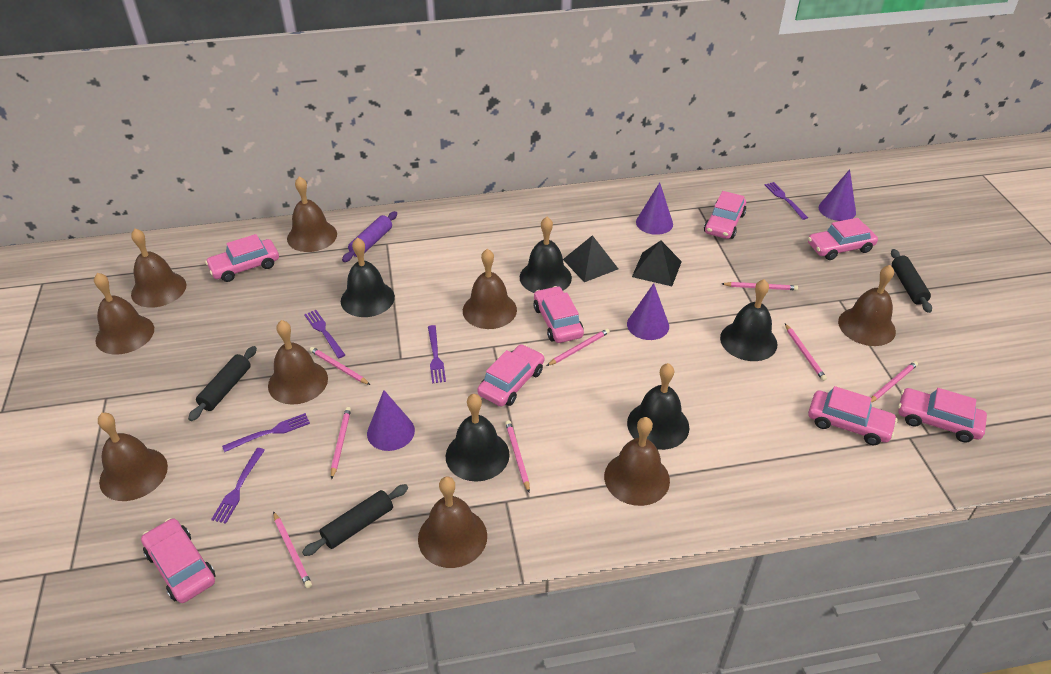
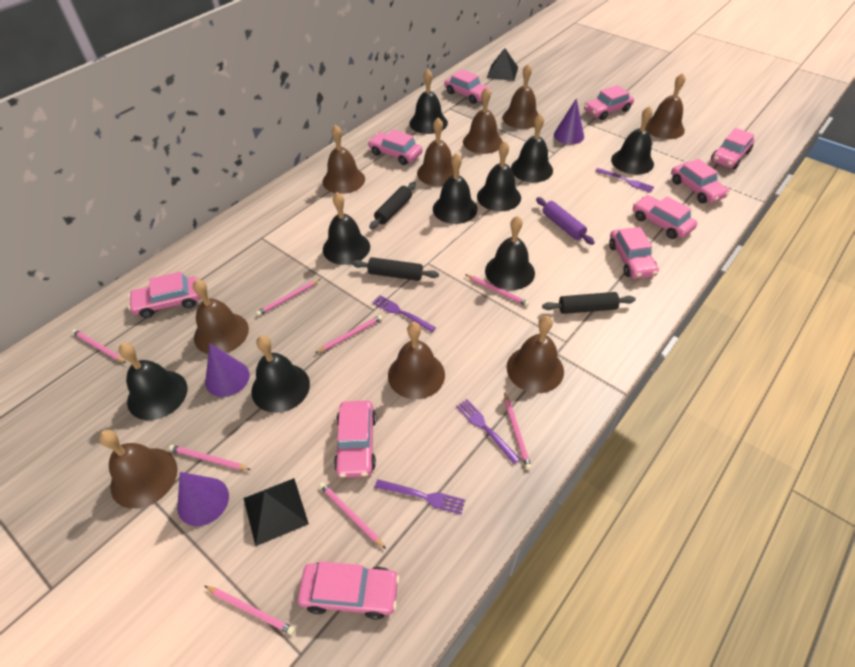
black bell: 5 -> 9
pink car: 8 -> 10
purple cone: 4 -> 3
purple fork: 5 -> 4

